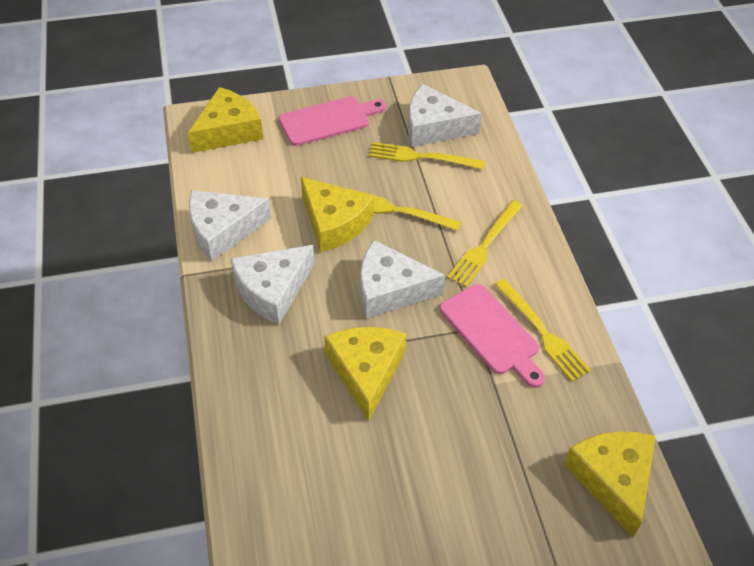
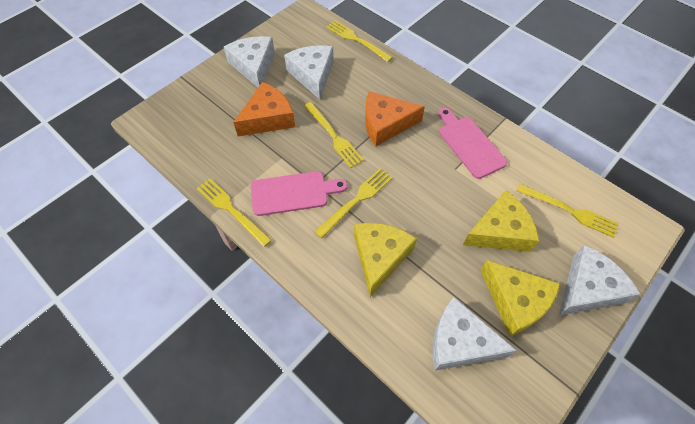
orange cheese: 0 -> 2
yellow cheese: 4 -> 3
yellow fork: 4 -> 5

